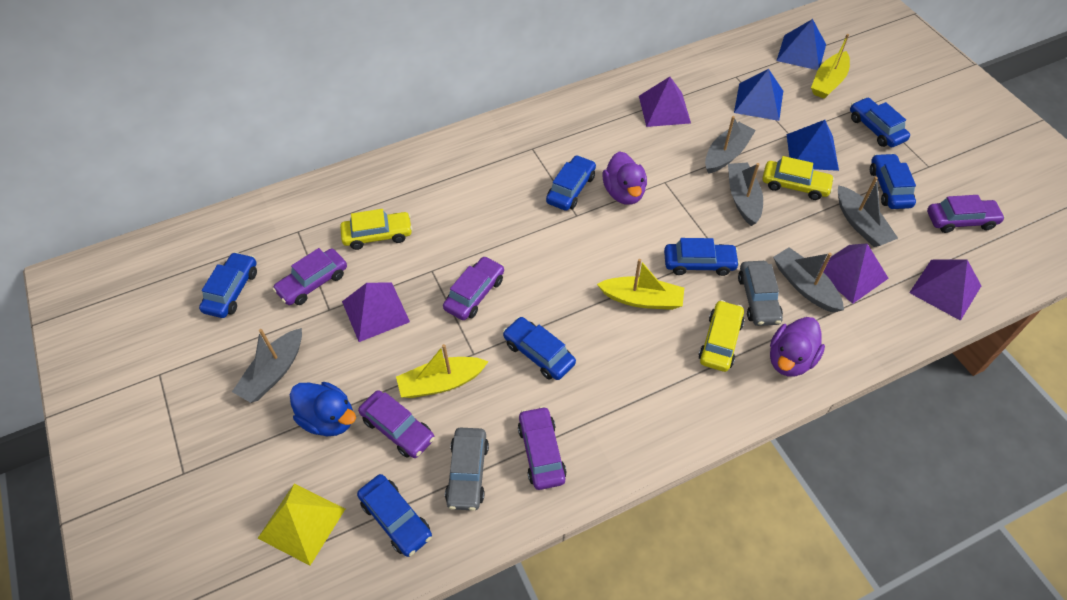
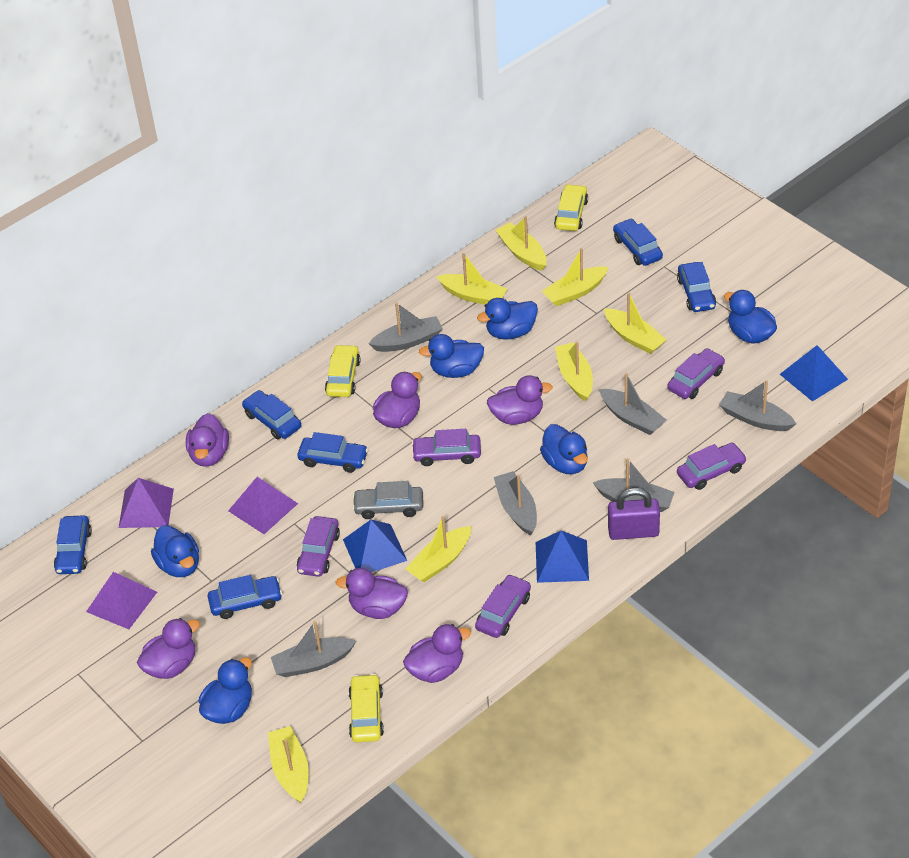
blue car: 7 -> 6
blue duck: 1 -> 6
grey boat: 5 -> 6
grey car: 2 -> 1
purple duck: 2 -> 6
purple padlock: 0 -> 1
purple pyramid: 4 -> 3
yellow boat: 3 -> 7
yellow pyramid: 1 -> 0

